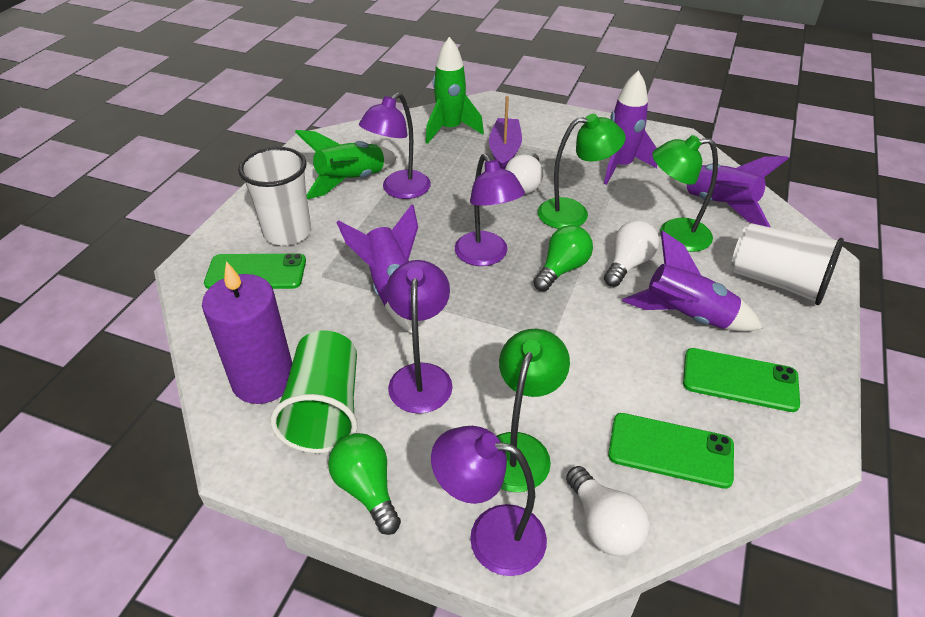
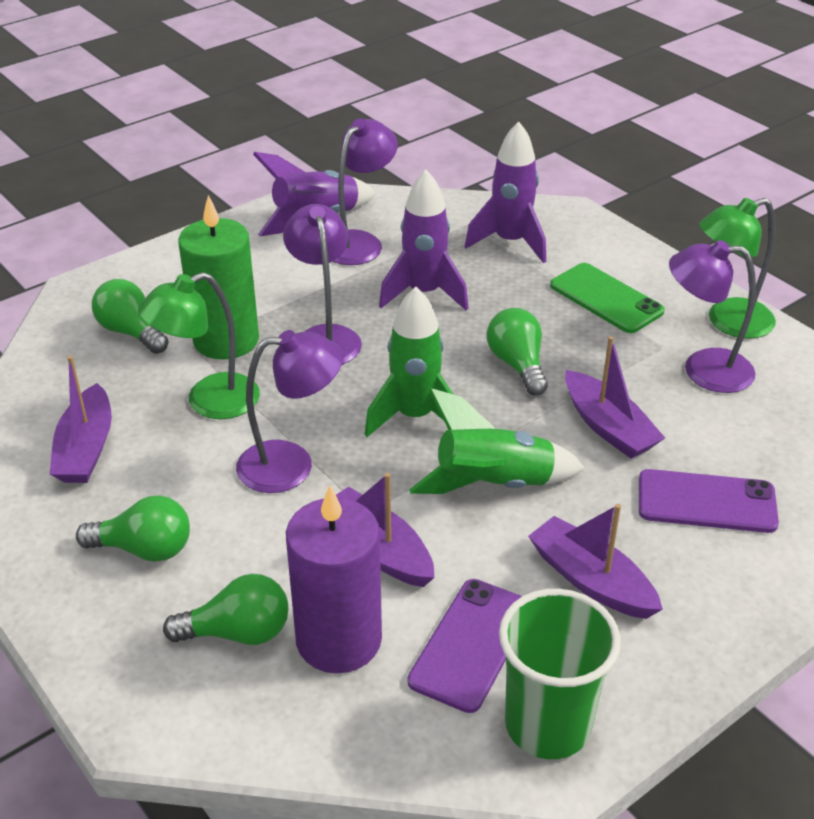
green candle: 0 -> 1
green lamp: 3 -> 2
green light bulb: 2 -> 4
green phone: 3 -> 1
purple boat: 1 -> 4
purple phone: 0 -> 2
purple rocket: 4 -> 3
white cup: 2 -> 0
white light bulb: 3 -> 0

